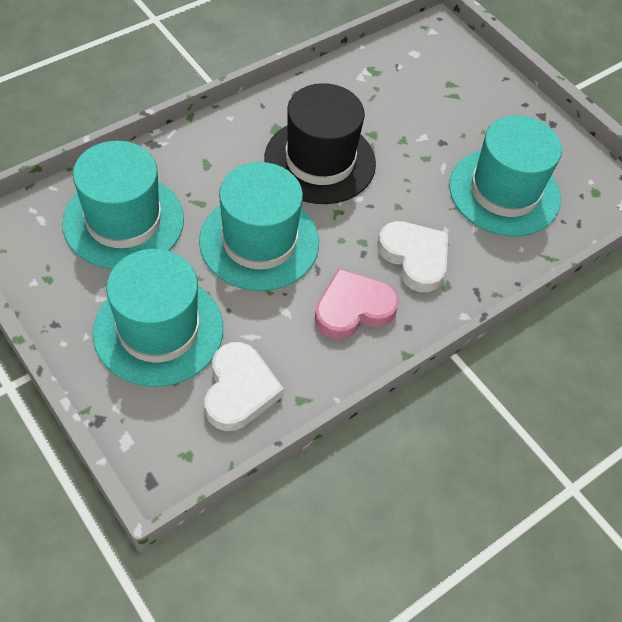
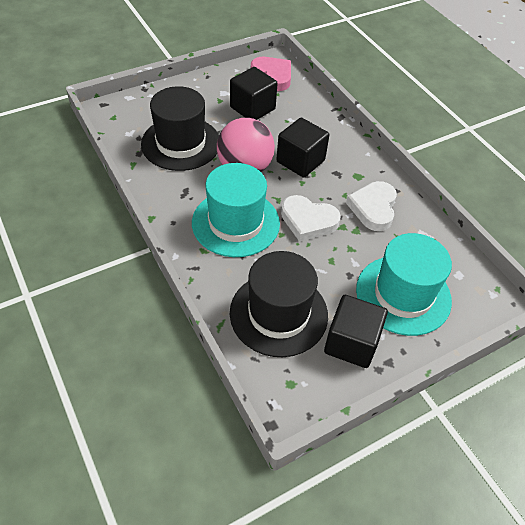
black cube: 0 -> 3
black hat: 1 -> 2
pink ball: 0 -> 1
turquoise hat: 4 -> 2

